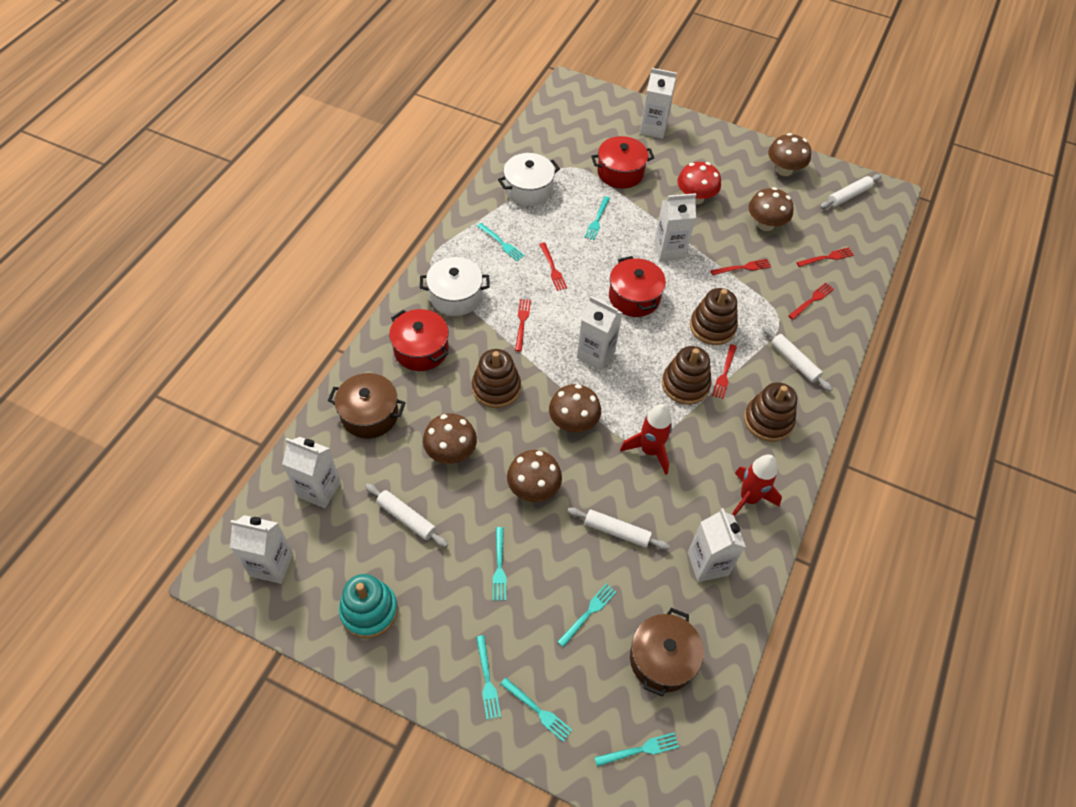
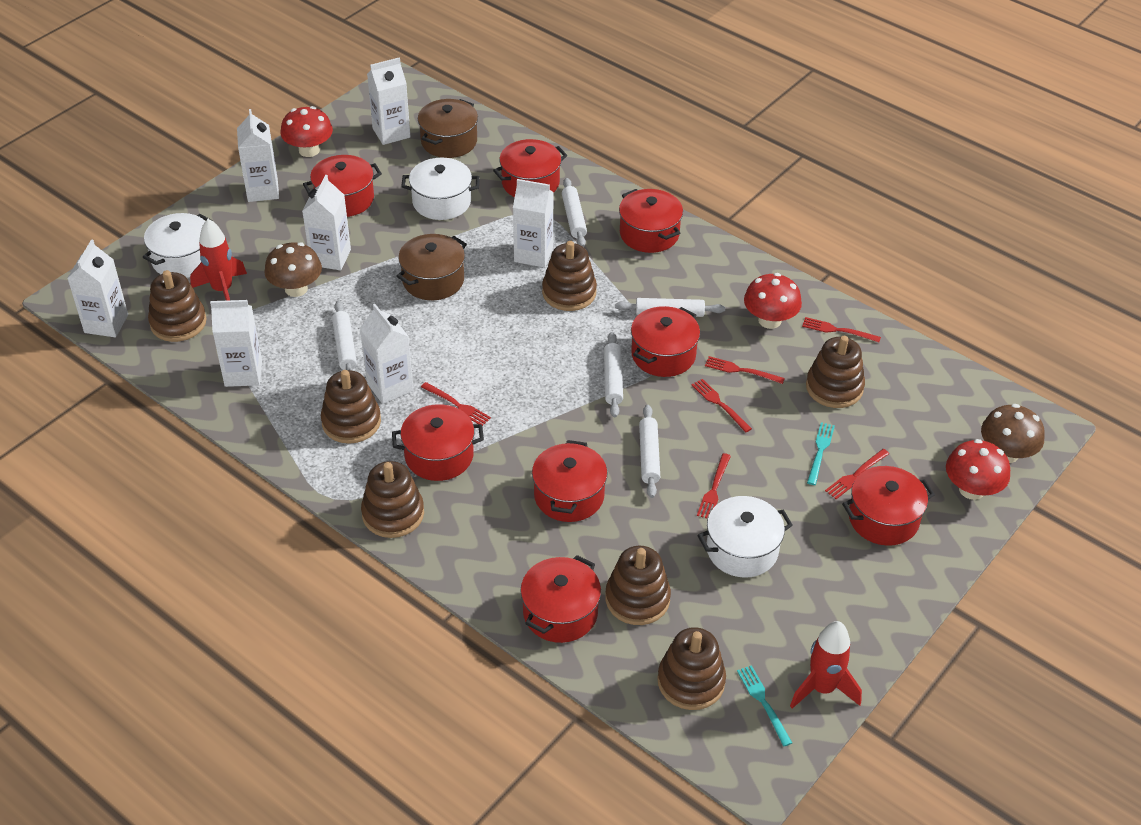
brown mushroom: 5 -> 2
brown stacking toy: 4 -> 7
red mushroom: 1 -> 3
red pot: 3 -> 8
turquoise fork: 7 -> 2
turquoise stacking toy: 1 -> 0
white carton: 6 -> 7
white pot: 2 -> 3
white rolling pin: 4 -> 5

